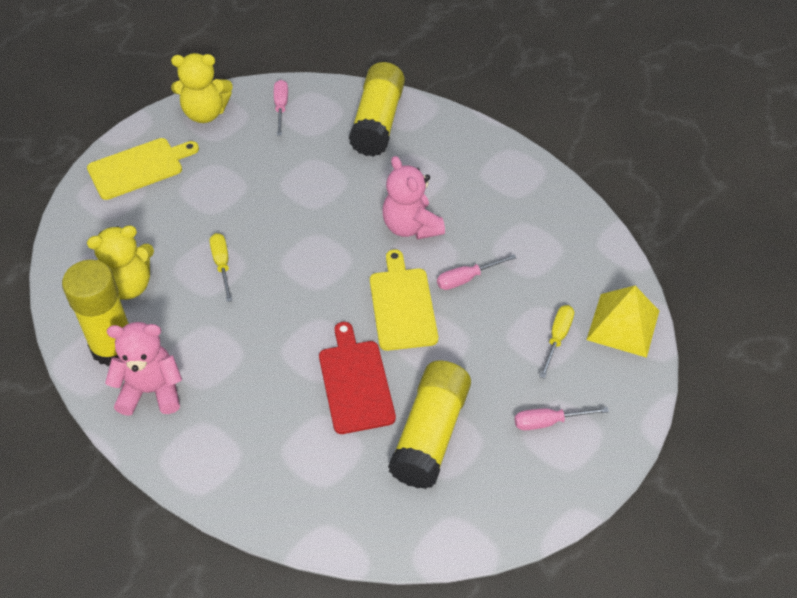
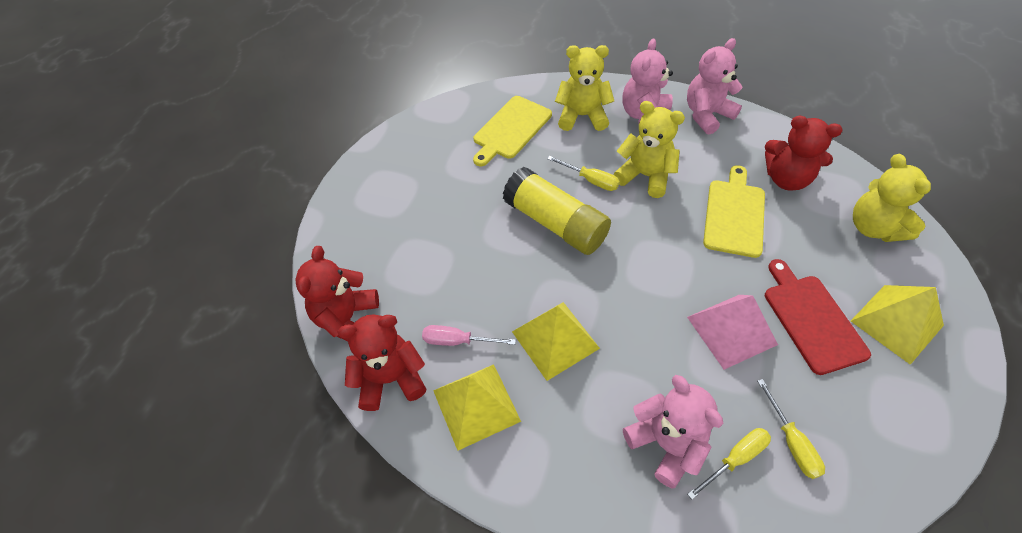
pink pyramid: 0 -> 1
pink screwdriver: 3 -> 1
pink teddy bear: 2 -> 3
red teddy bear: 0 -> 3
yellow glue stick: 3 -> 1
yellow pyramid: 1 -> 3
yellow screwdriver: 2 -> 3
yellow teddy bear: 2 -> 3

